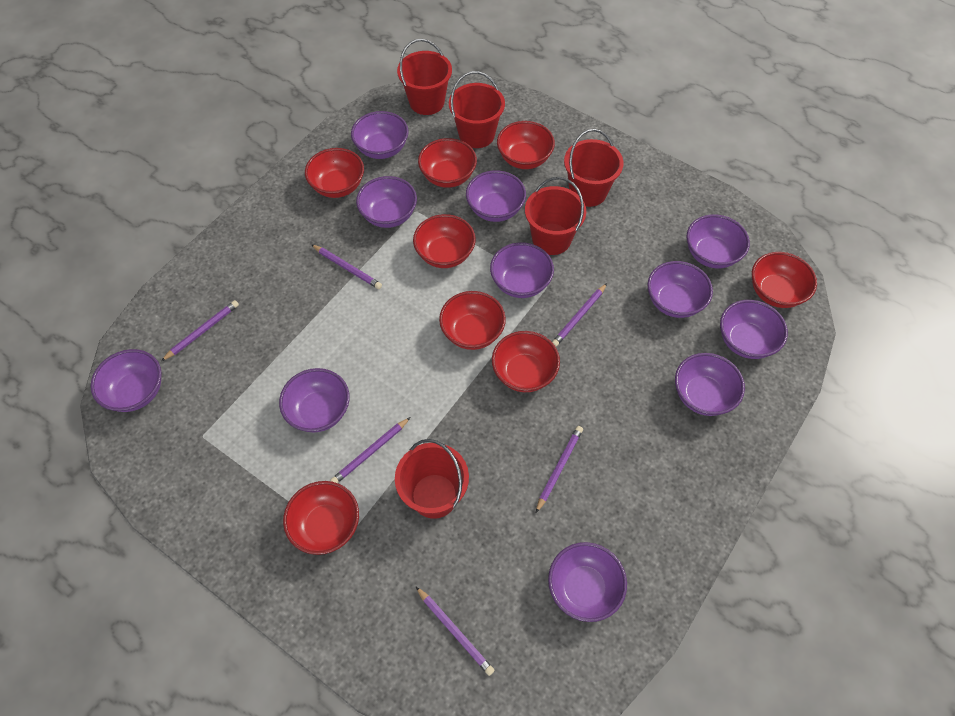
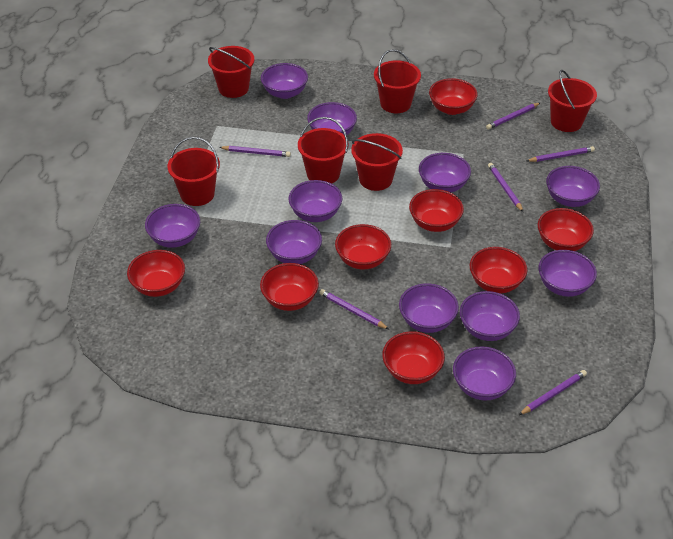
red bucket: 5 -> 6

